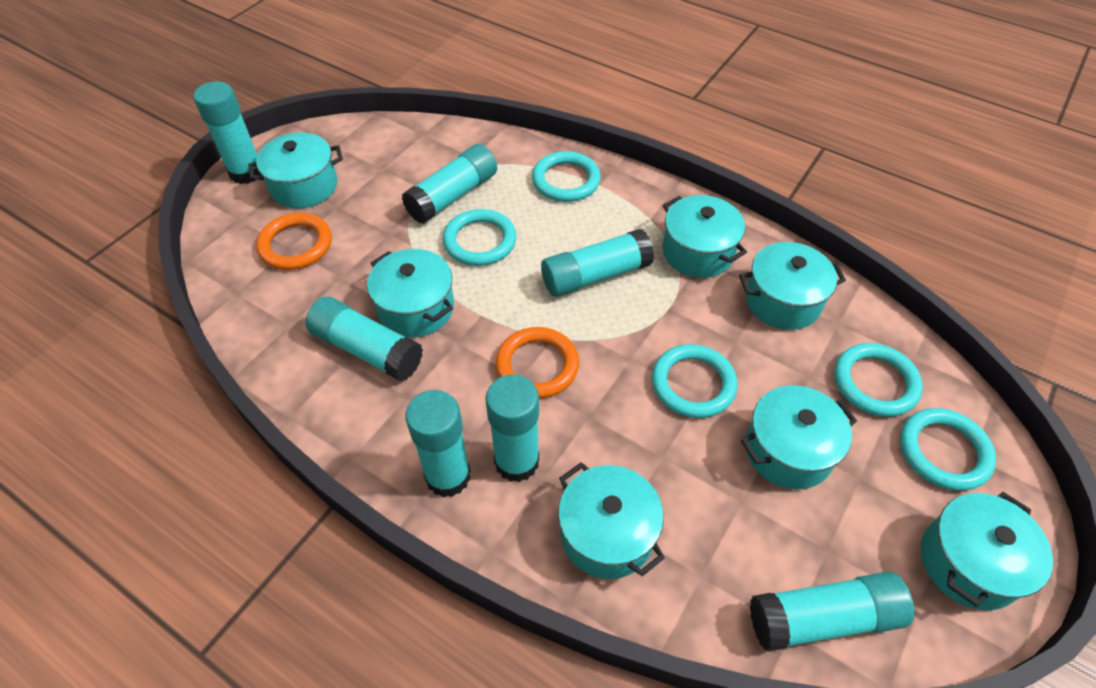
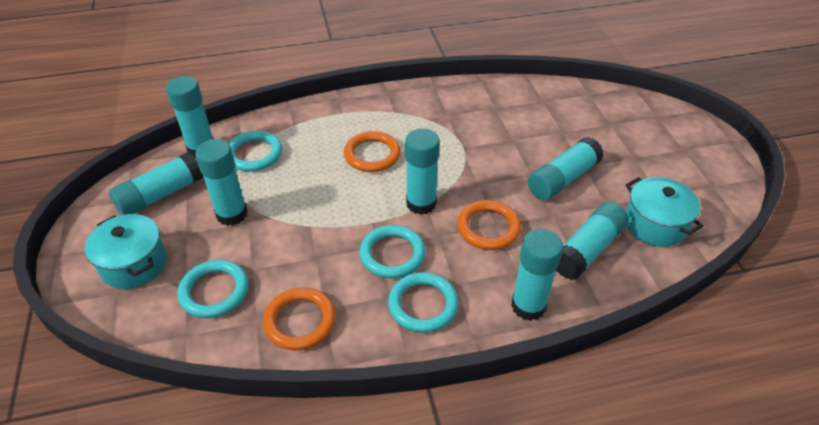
orange ring: 2 -> 3
turquoise pot: 7 -> 2
turquoise ring: 5 -> 4

